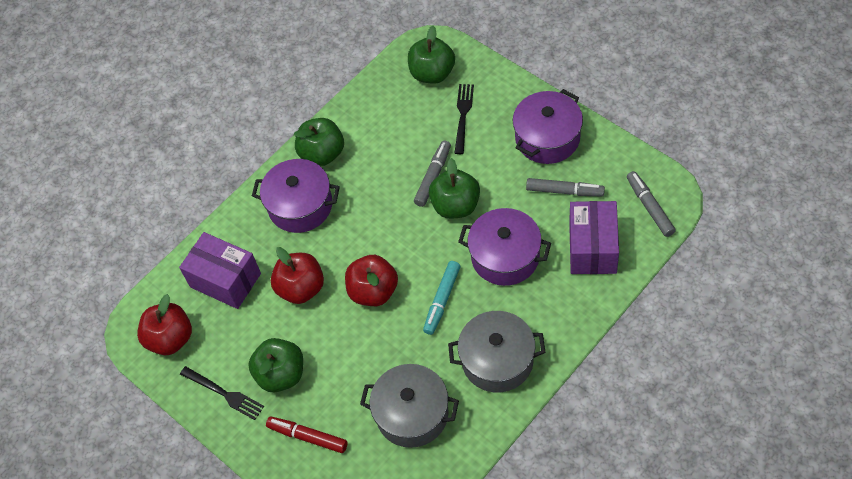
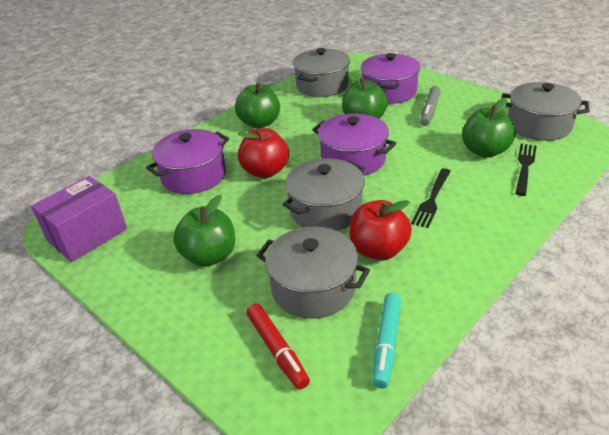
grey marker: 3 -> 1
grey pot: 2 -> 4
purple box: 2 -> 1
red apple: 3 -> 2

